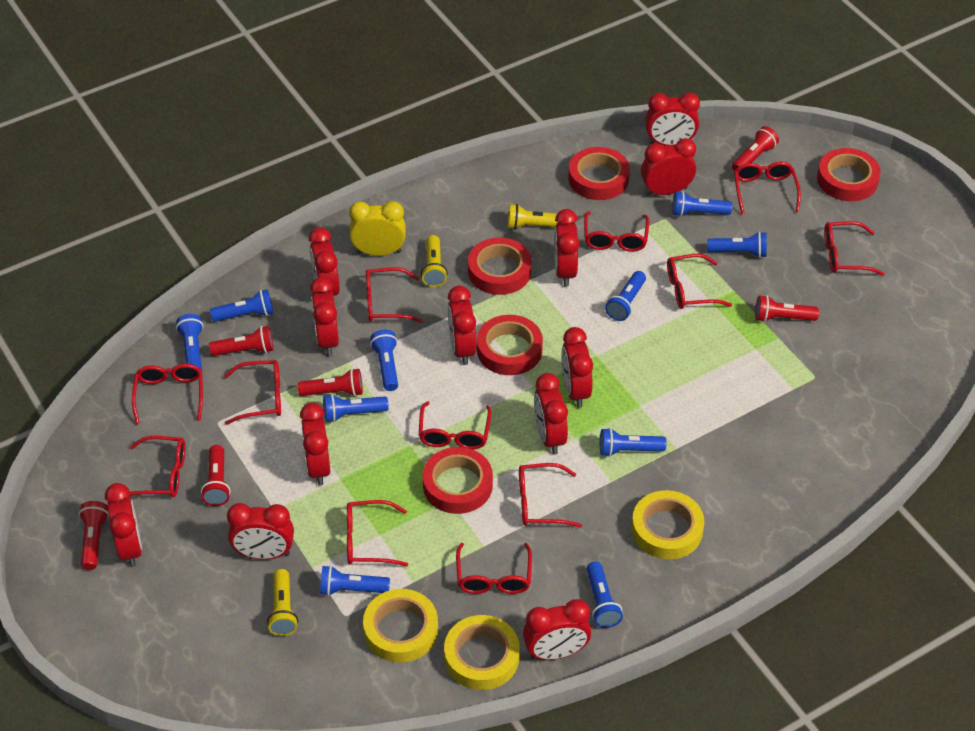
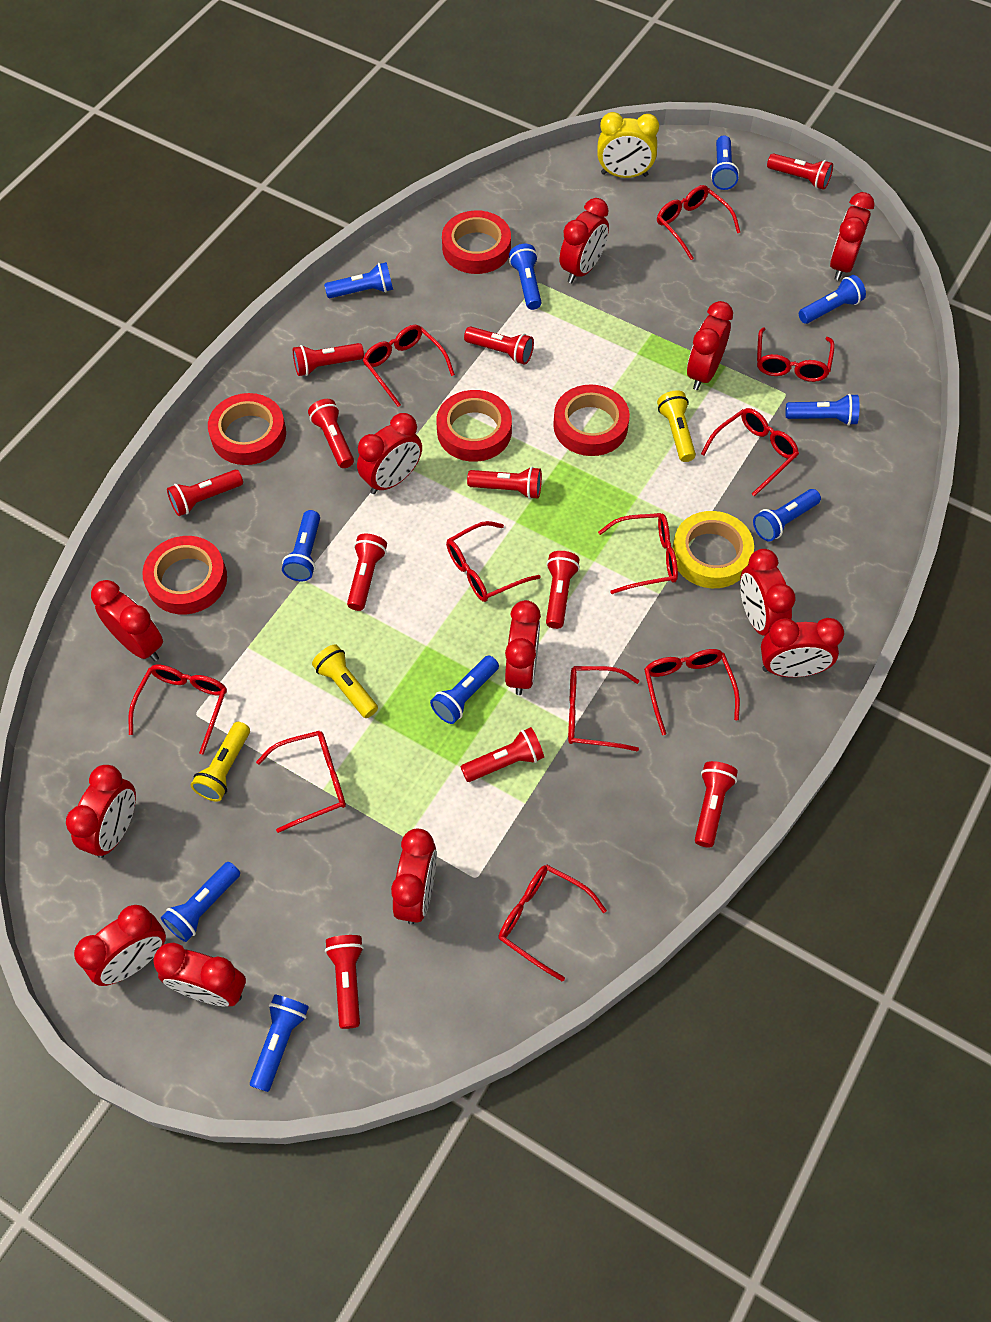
red flashlight: 6 -> 11
red glasses: 12 -> 11
yellow tape: 3 -> 1

